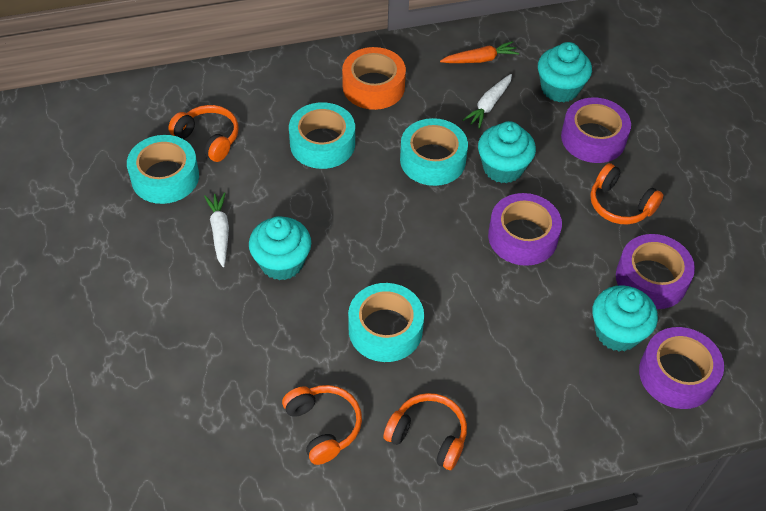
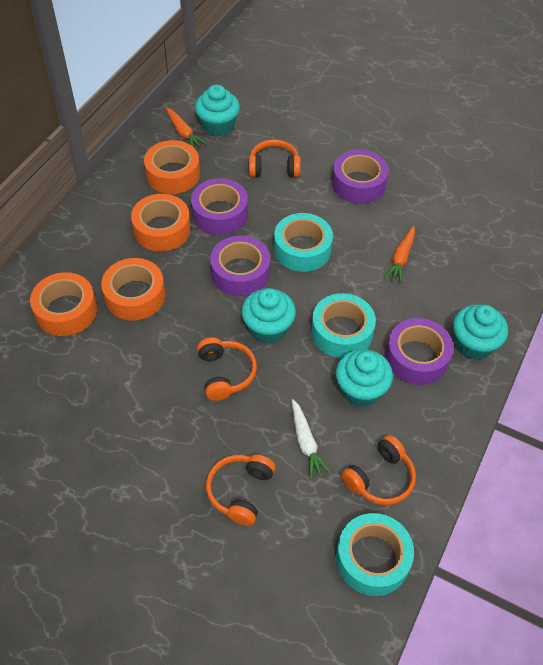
orange carrot: 1 -> 2
orange tape: 1 -> 4
turquoise tape: 4 -> 3
white carrot: 2 -> 1

